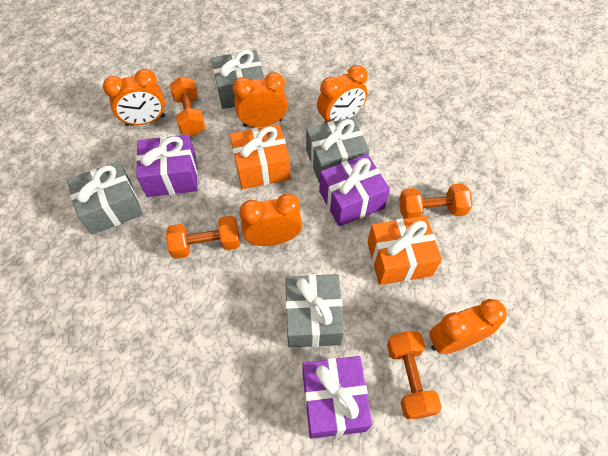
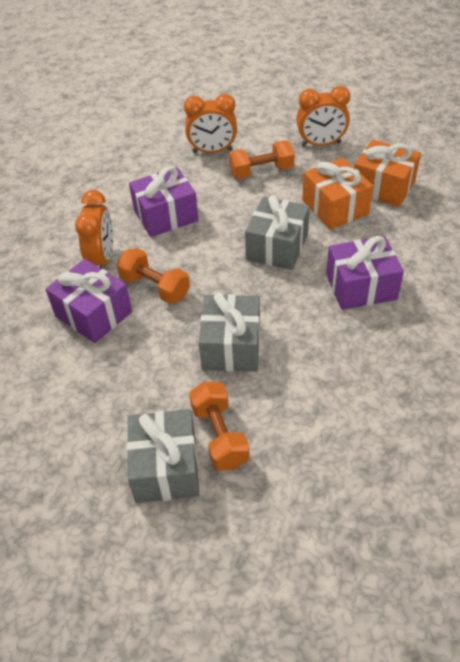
grey gift: 4 -> 3
orange clock: 5 -> 3
orange dumbbell: 4 -> 3

